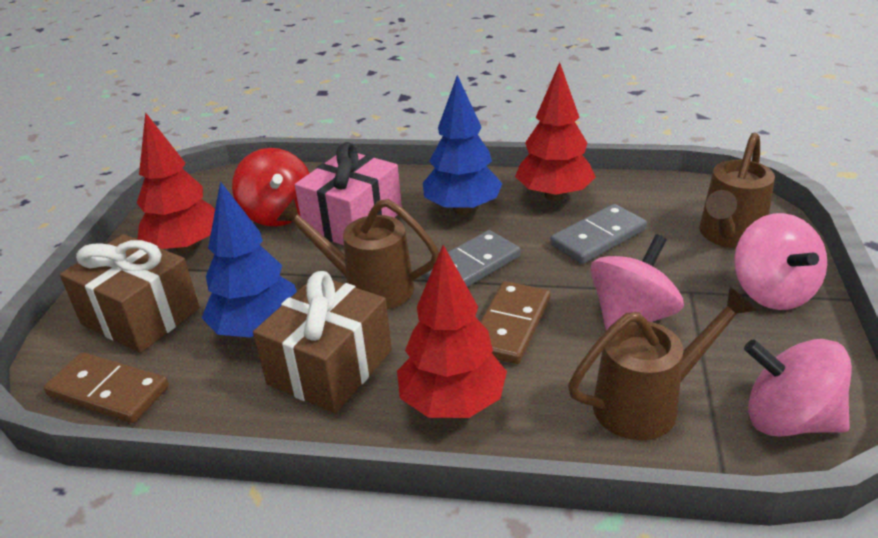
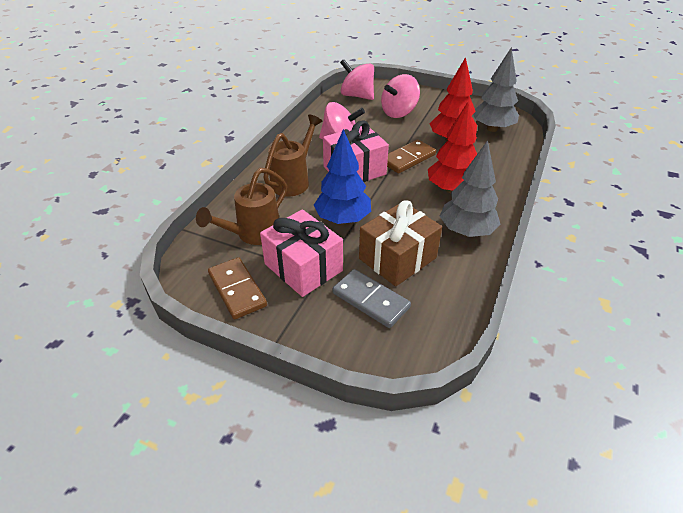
blue tree: 2 -> 1
brown gift: 2 -> 1
brown watering can: 3 -> 2
grey domino: 2 -> 1
grey tree: 0 -> 2
pink gift: 1 -> 2
red spinning top: 1 -> 0
red tree: 3 -> 2

